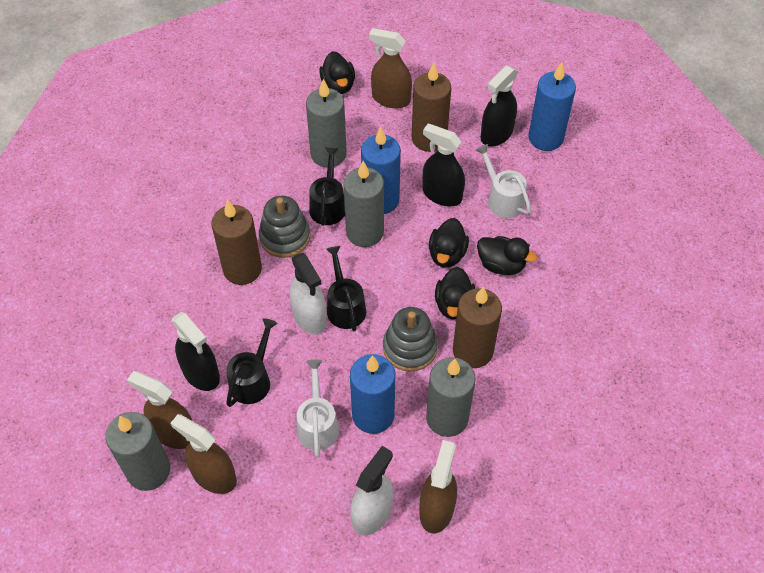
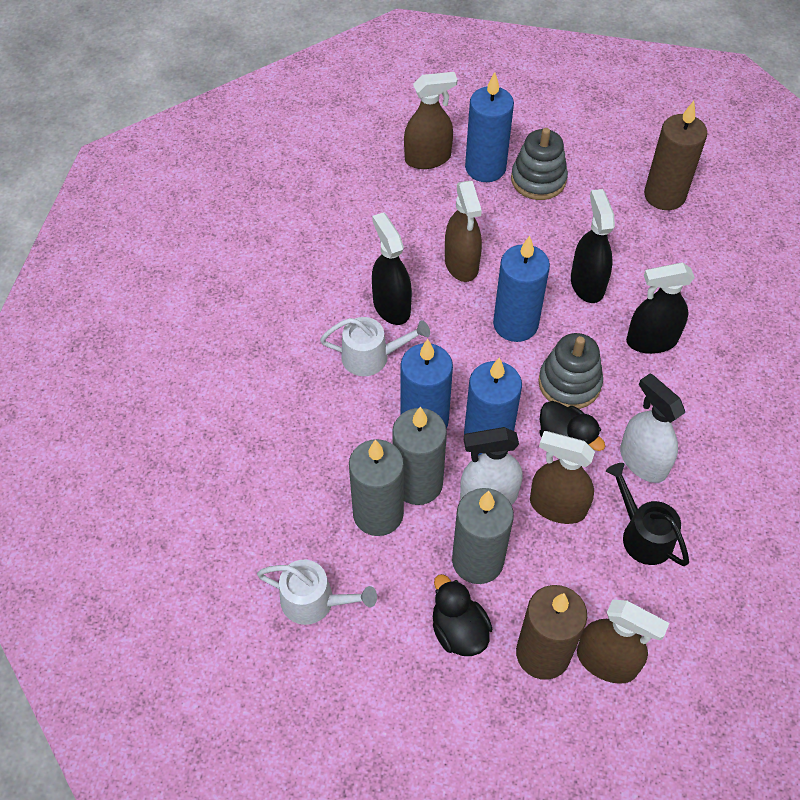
black duck: 4 -> 2
black watering can: 3 -> 1
blue candle: 3 -> 4
brown candle: 3 -> 2
grey candle: 4 -> 3

